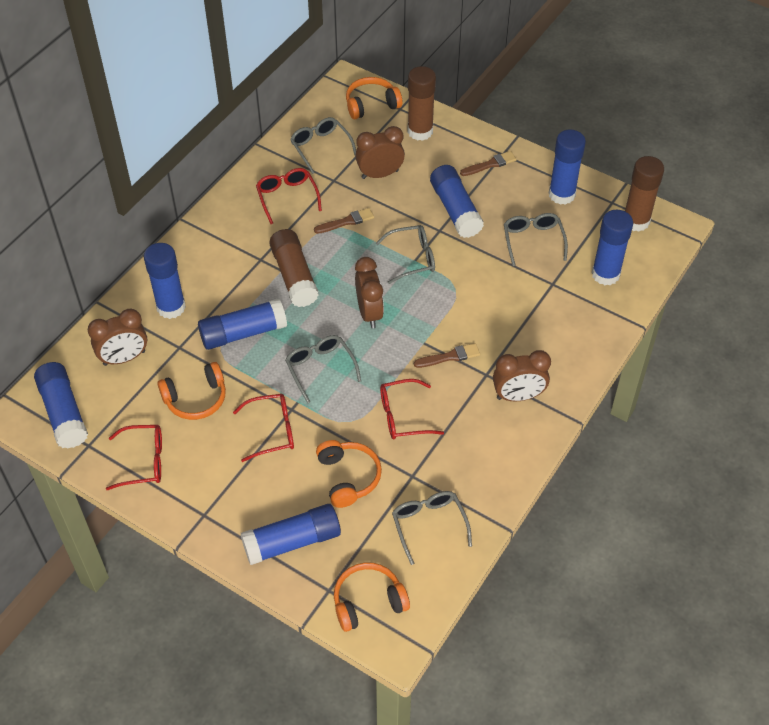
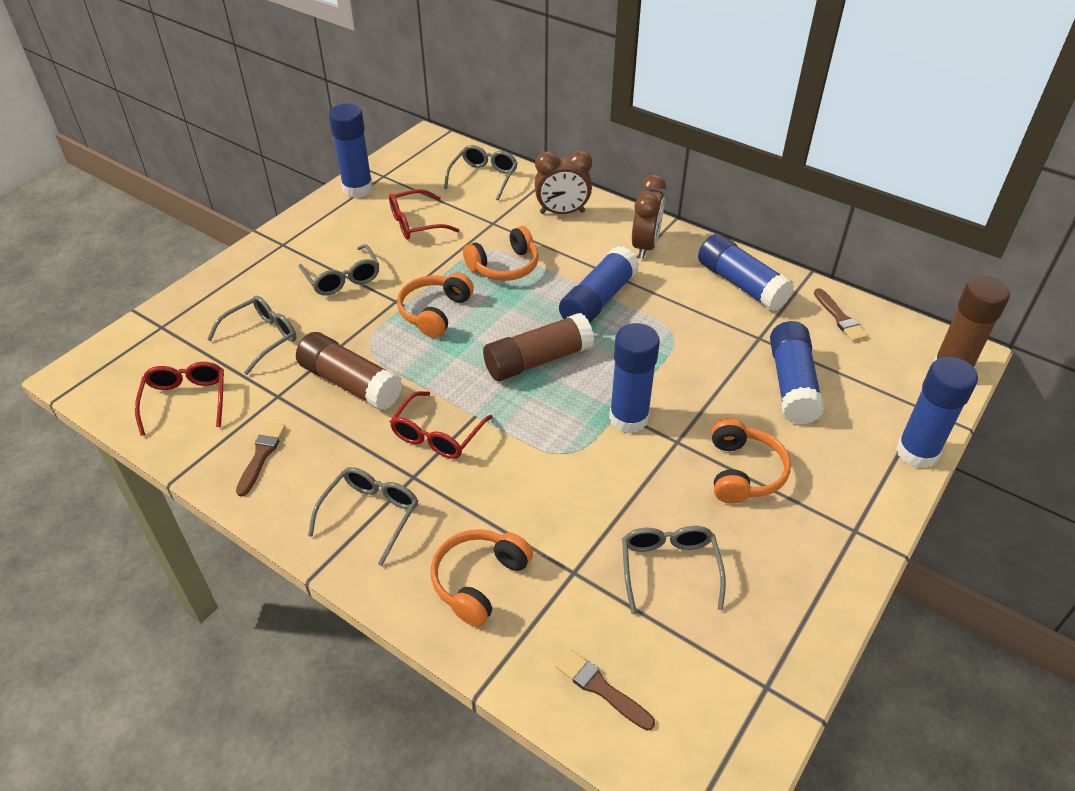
blue glue stick: 7 -> 6
brown clock: 4 -> 2
red glasses: 4 -> 3

